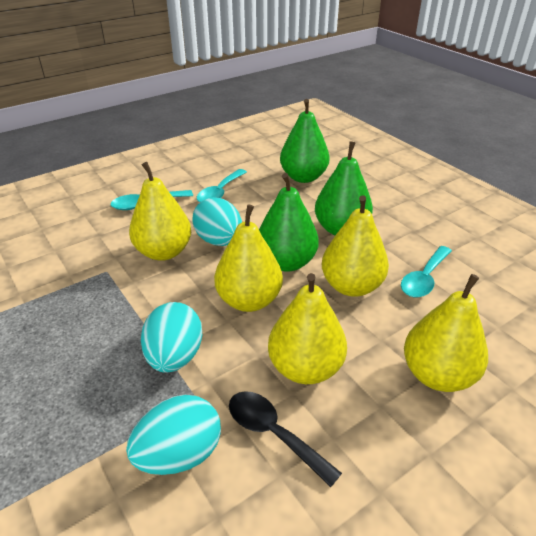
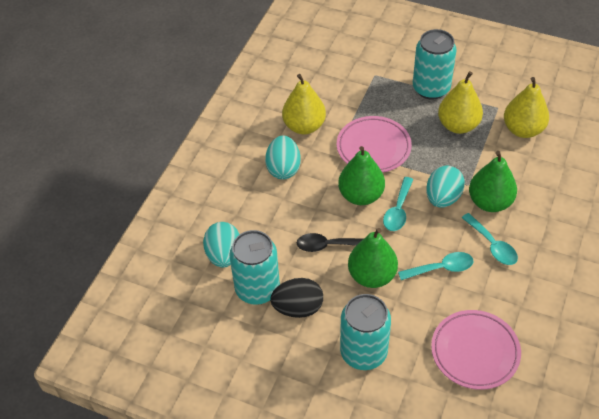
black egg: 0 -> 1
pink plate: 0 -> 2
turquoise can: 0 -> 3
yellow pear: 5 -> 3

